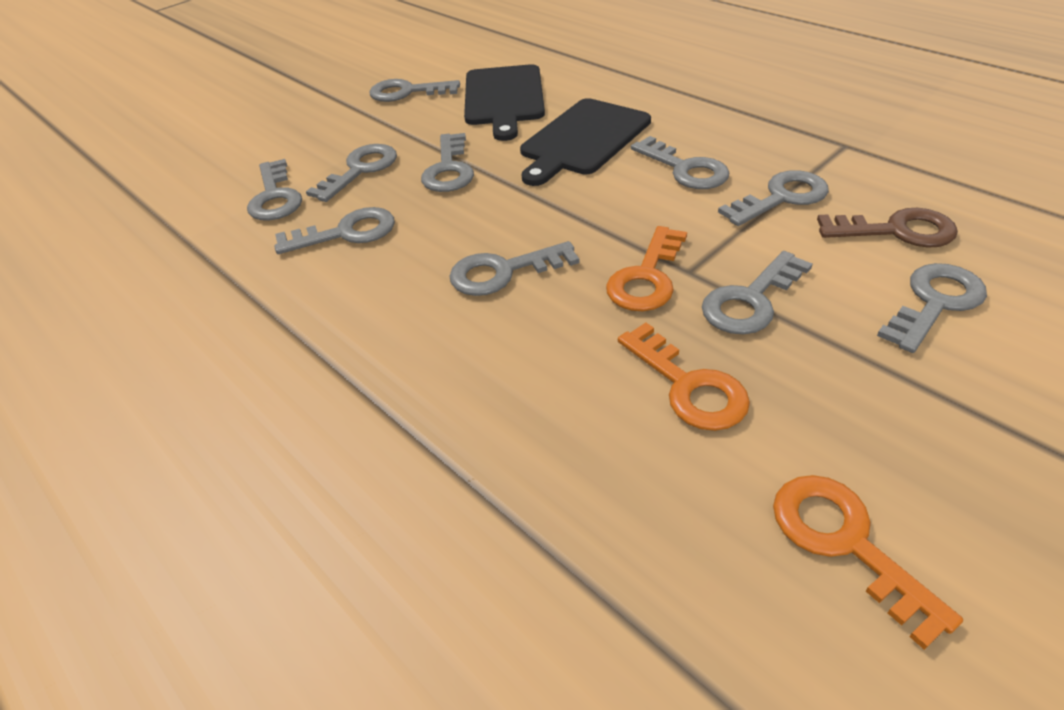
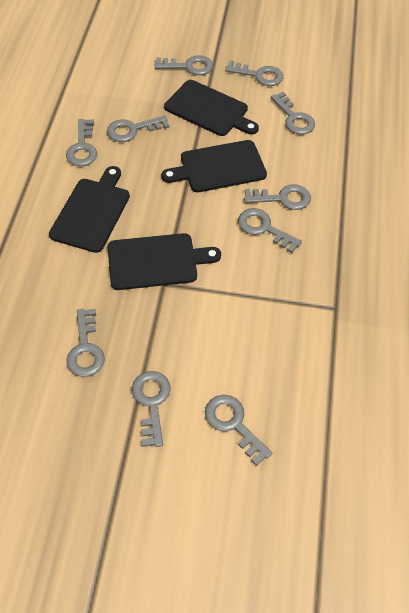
black cutting board: 2 -> 4
brown key: 1 -> 0
orange key: 3 -> 0

